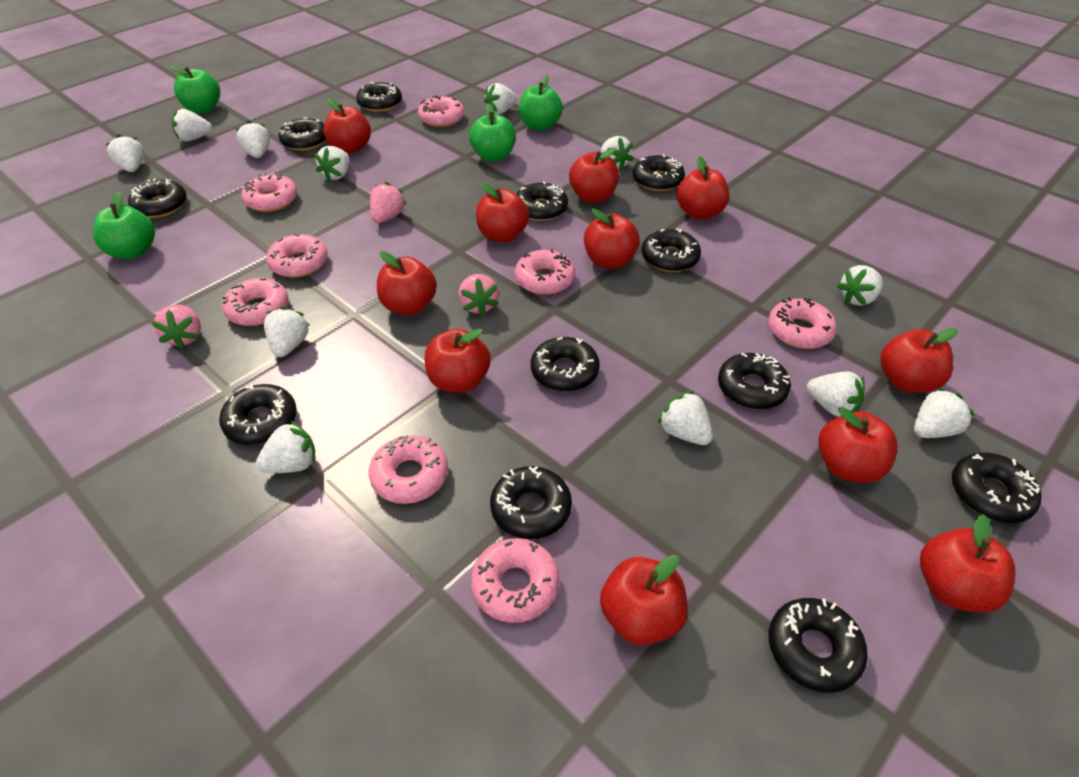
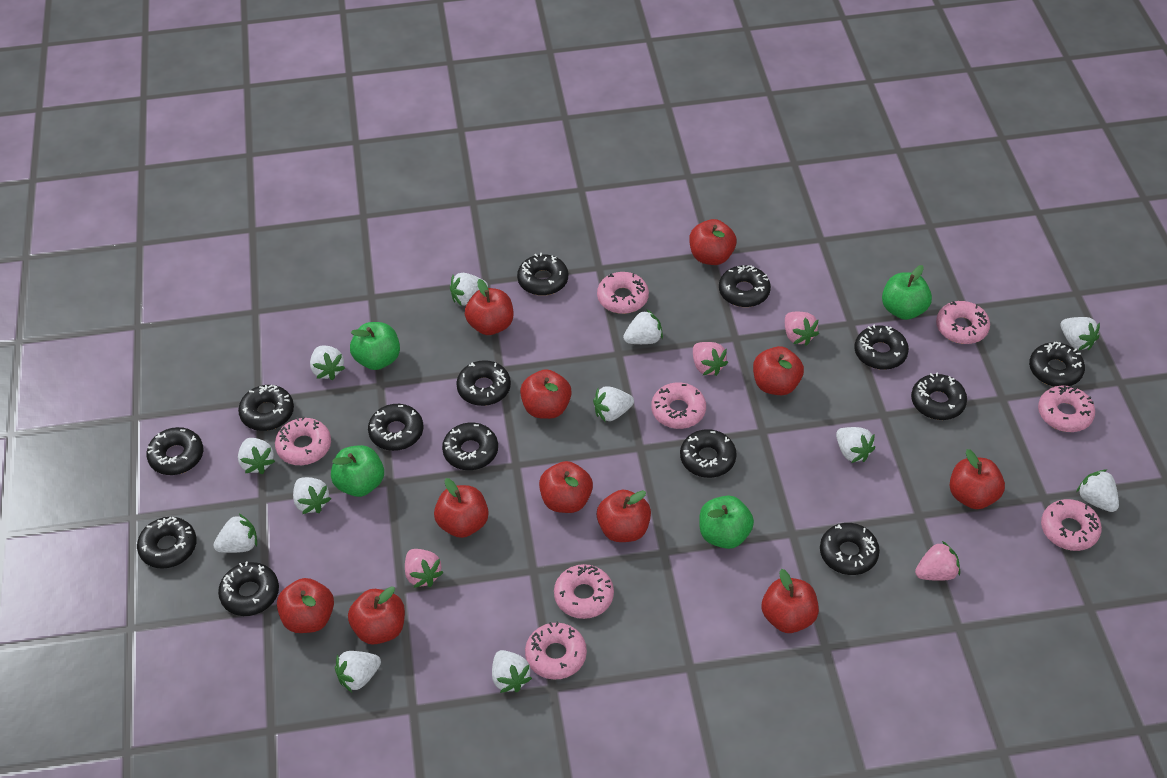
black donut: 12 -> 14
pink strawberry: 3 -> 4

